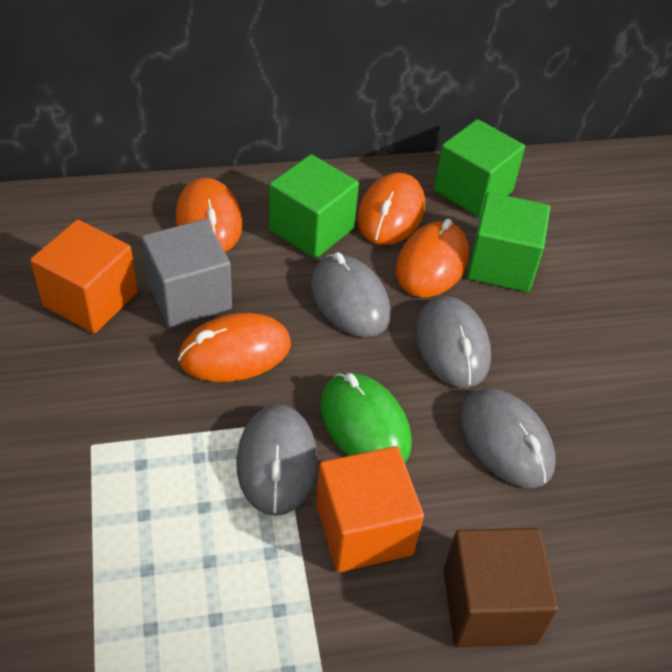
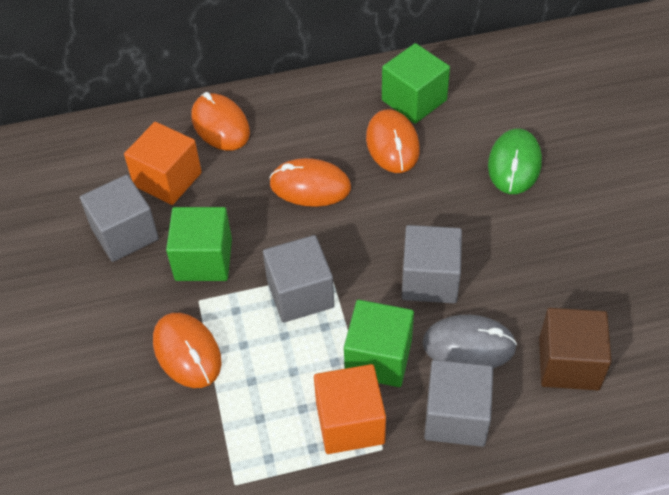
grey cube: 1 -> 4
grey mouse: 4 -> 1

